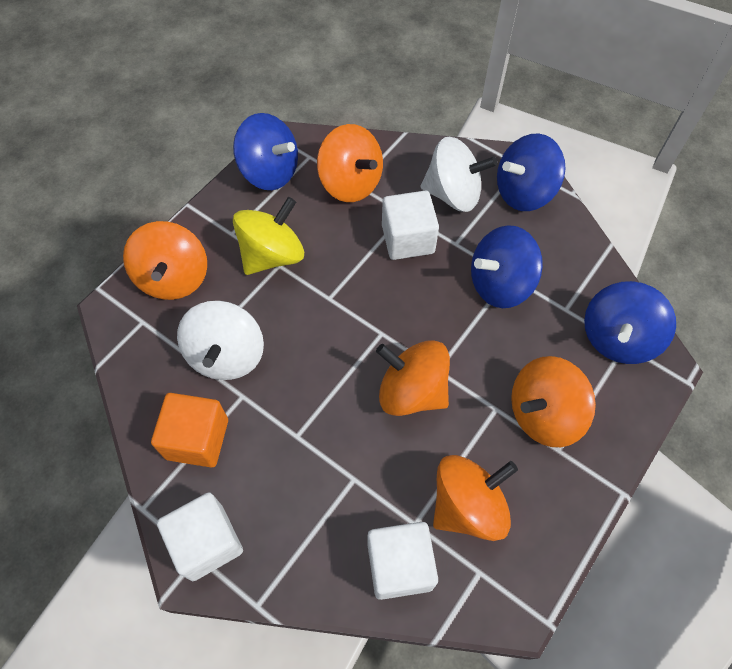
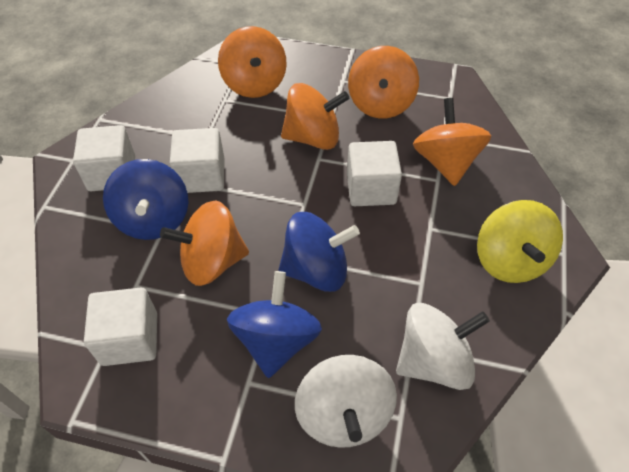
blue spinning top: 4 -> 3
orange cube: 1 -> 0
white cube: 3 -> 4

